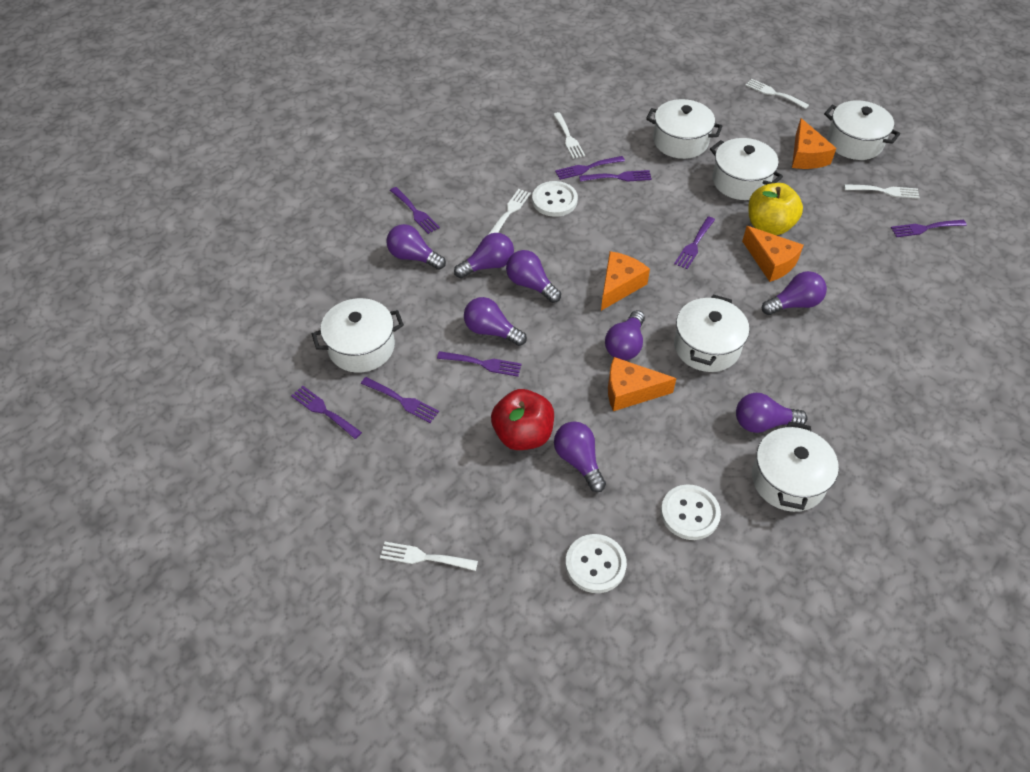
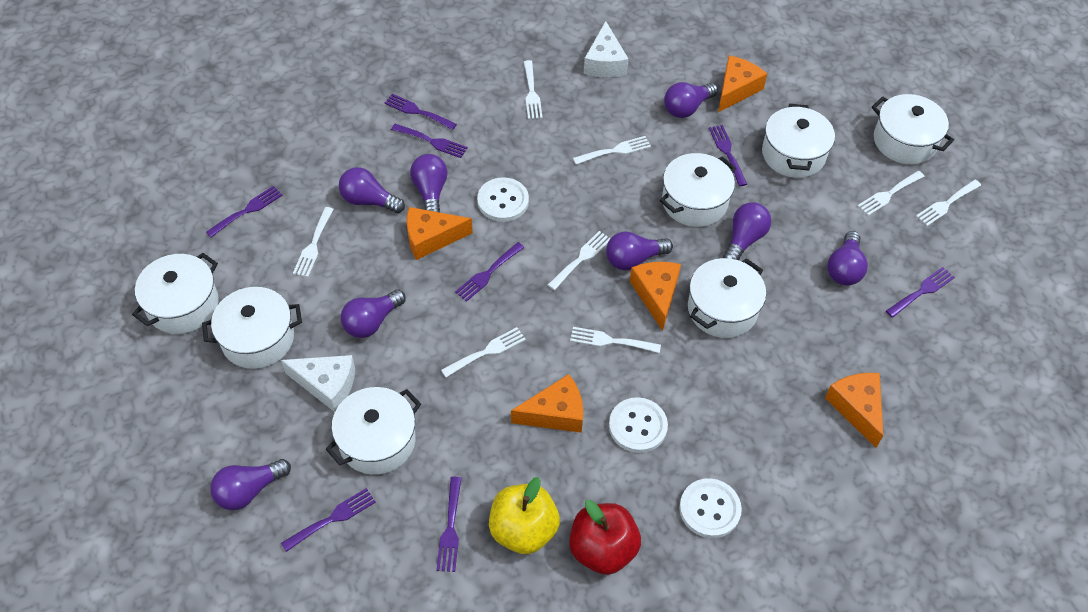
orange cheese: 4 -> 5
white cheese: 0 -> 2
white fork: 5 -> 8
white pot: 6 -> 7

